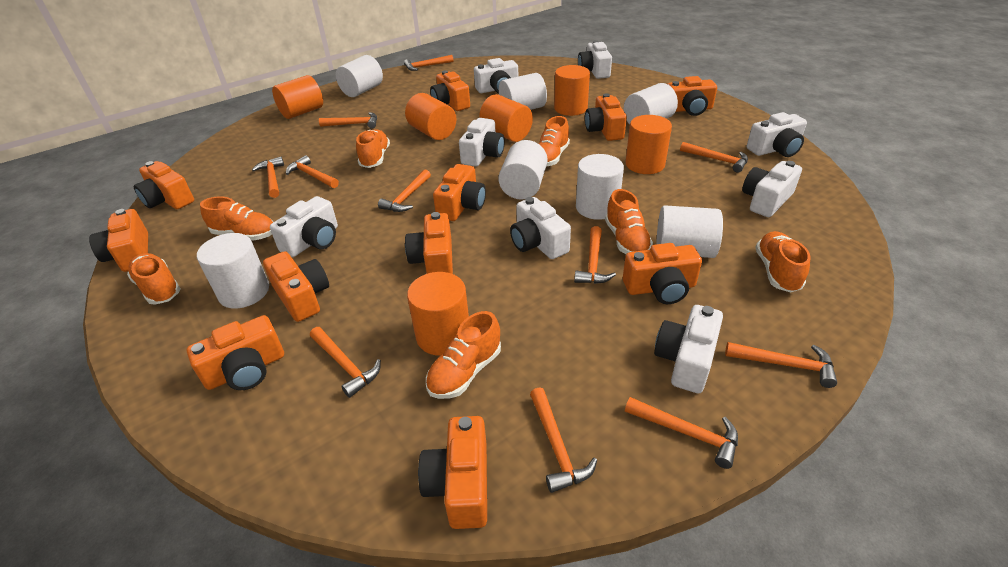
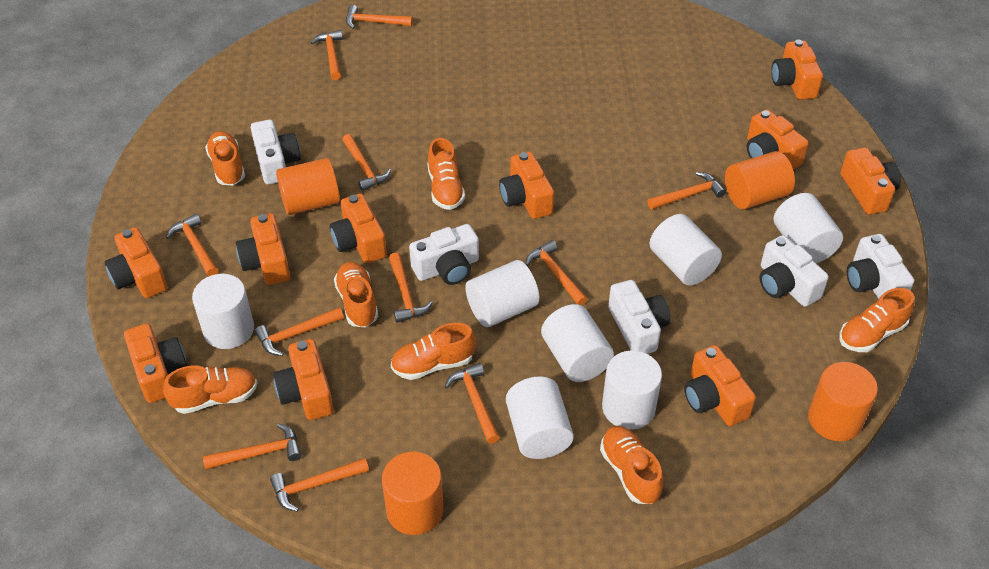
orange camera: 11 -> 10
orange cylinder: 6 -> 4
white camera: 8 -> 5

